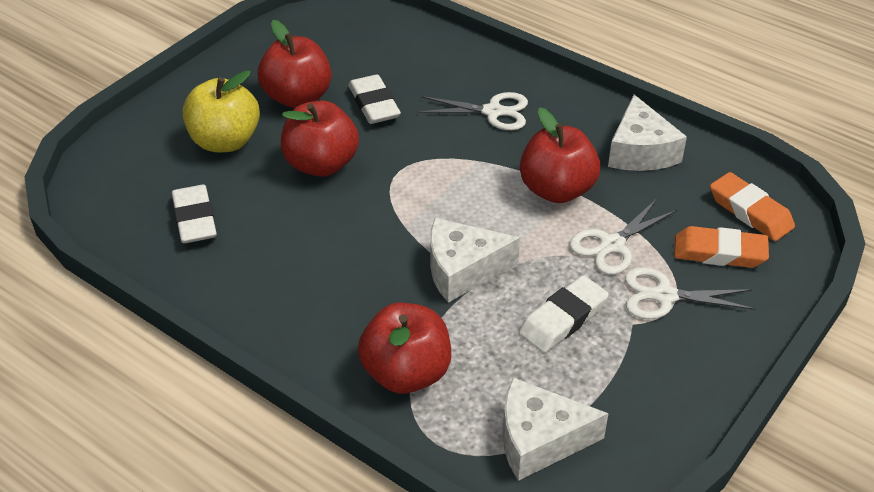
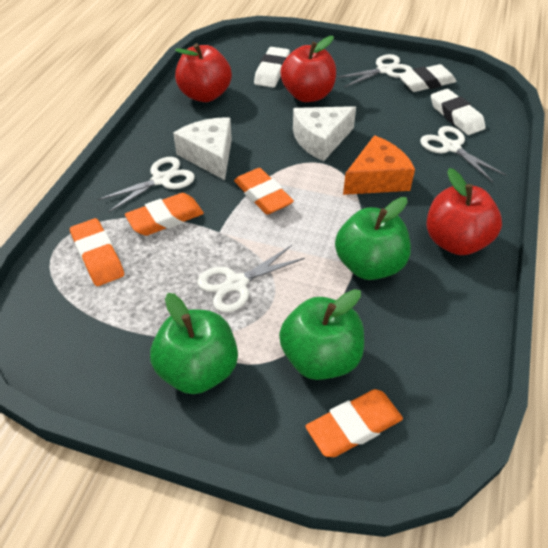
green apple: 0 -> 3
orange cheese: 0 -> 1
orange eraser: 2 -> 4
red apple: 4 -> 3
white cheese: 3 -> 2
white scissors: 3 -> 4
yellow apple: 1 -> 0

